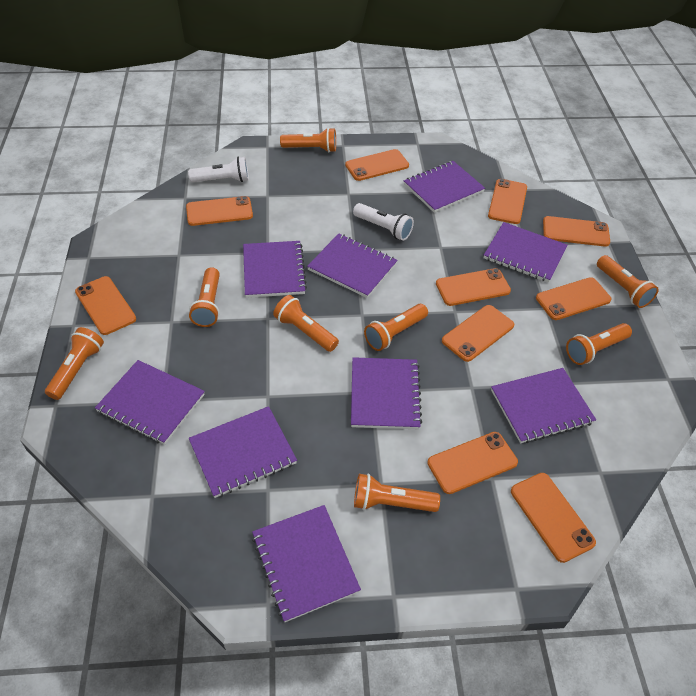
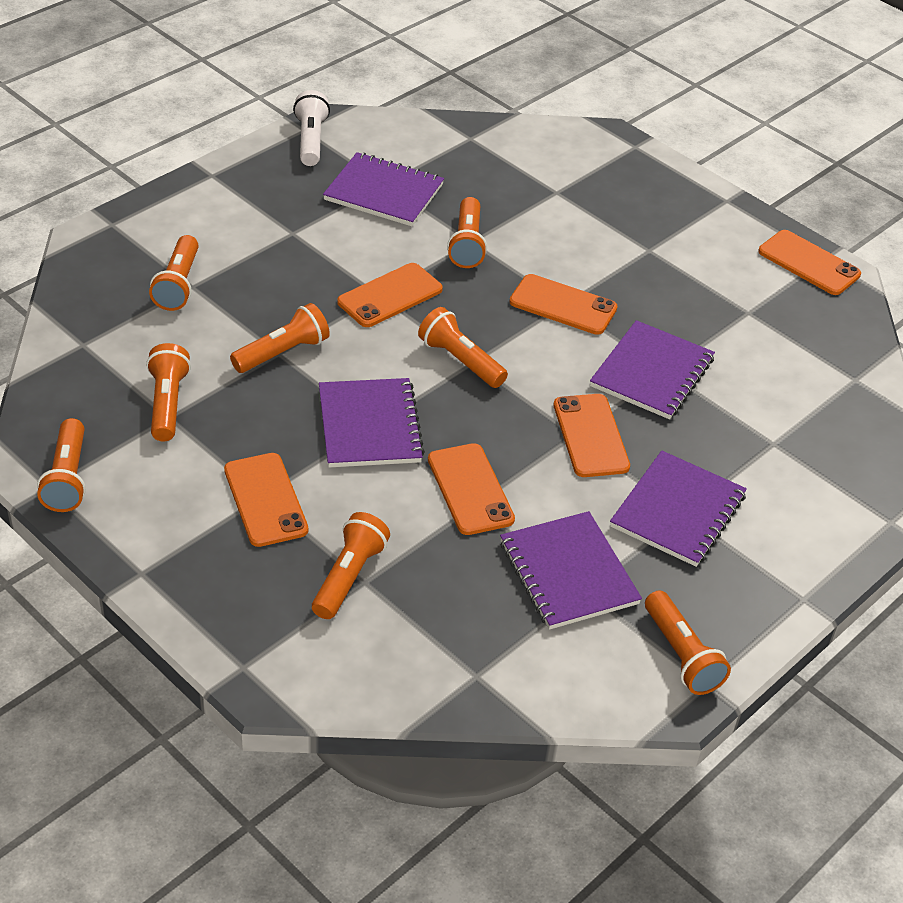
orange phone: 10 -> 6
purple notebook: 9 -> 5
white flashlight: 2 -> 1

